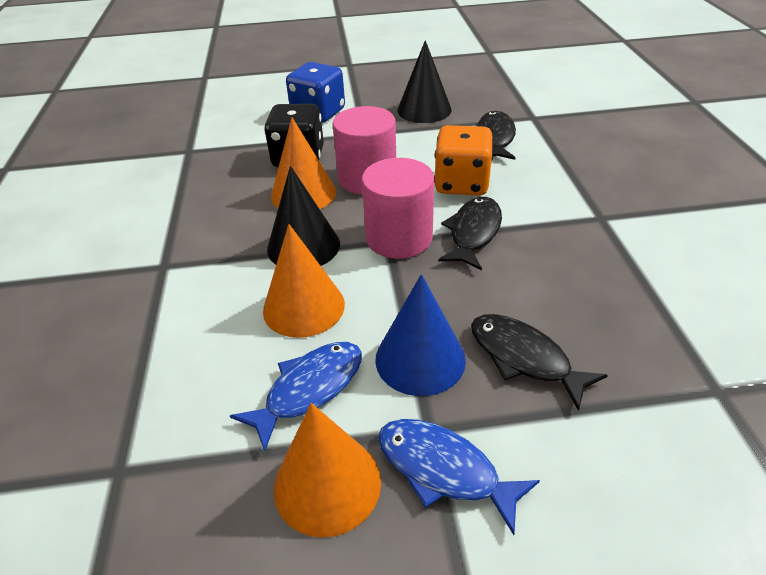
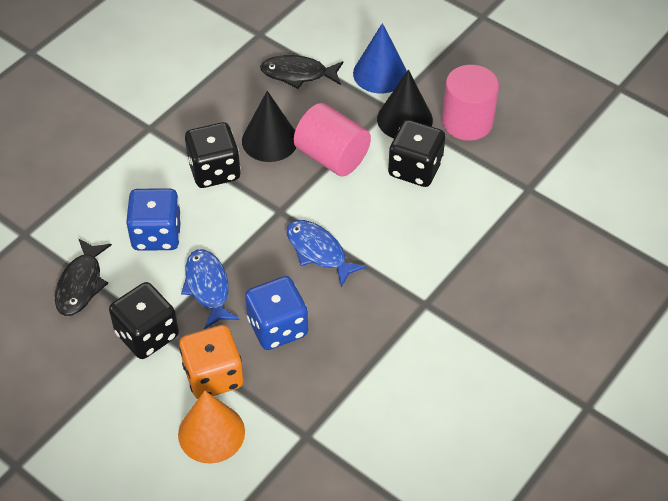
black dice: 1 -> 3
black fish: 3 -> 2
blue dice: 1 -> 2
orange cone: 3 -> 1

